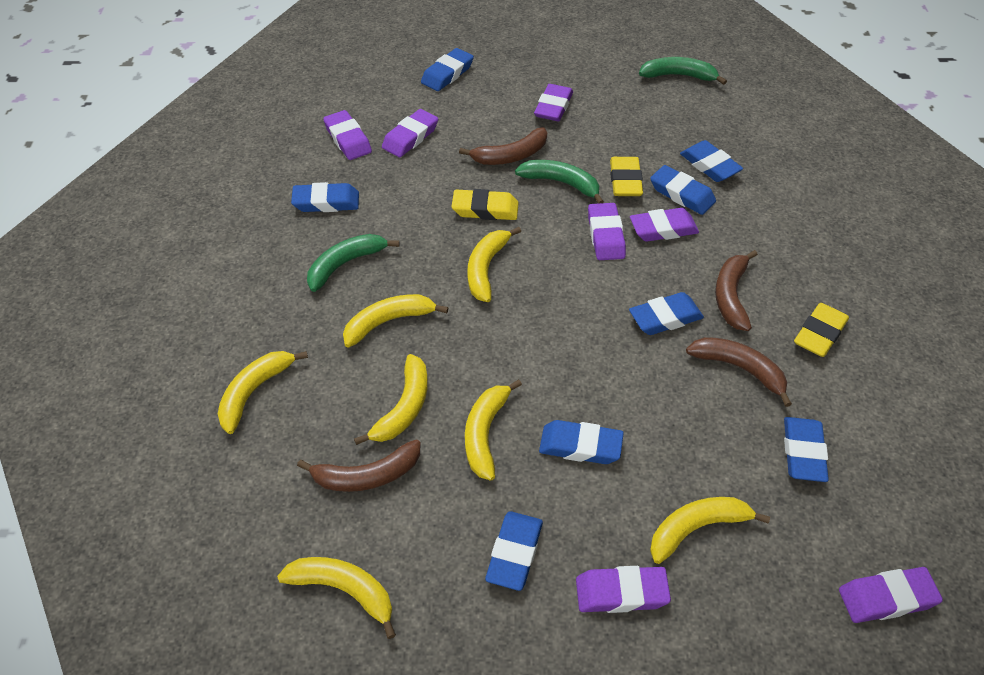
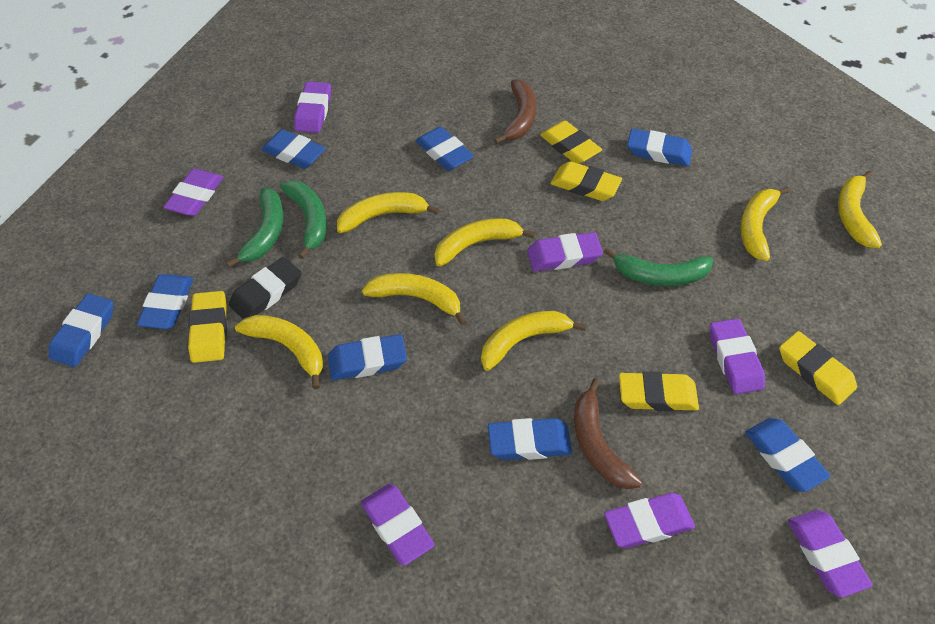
black eraser: 0 -> 1
brown banana: 4 -> 2
yellow eraser: 3 -> 5

